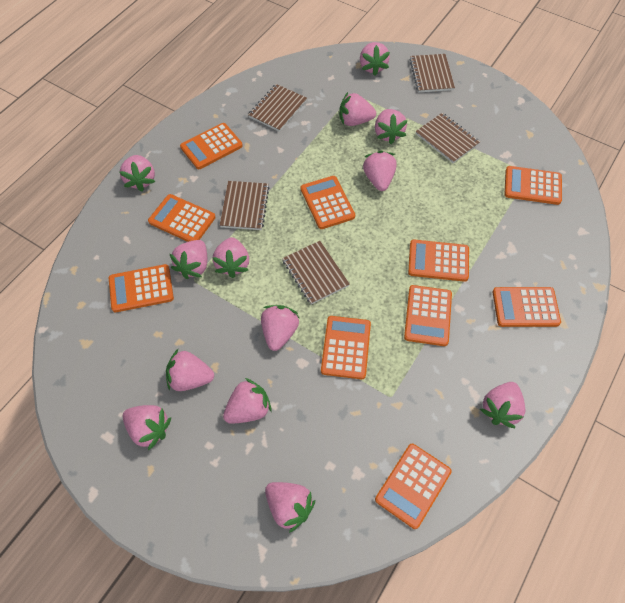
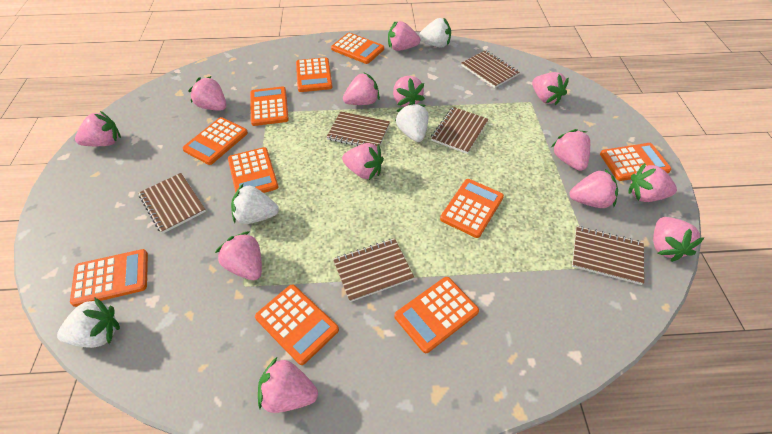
brown notebook: 5 -> 6
white strawberry: 0 -> 4

